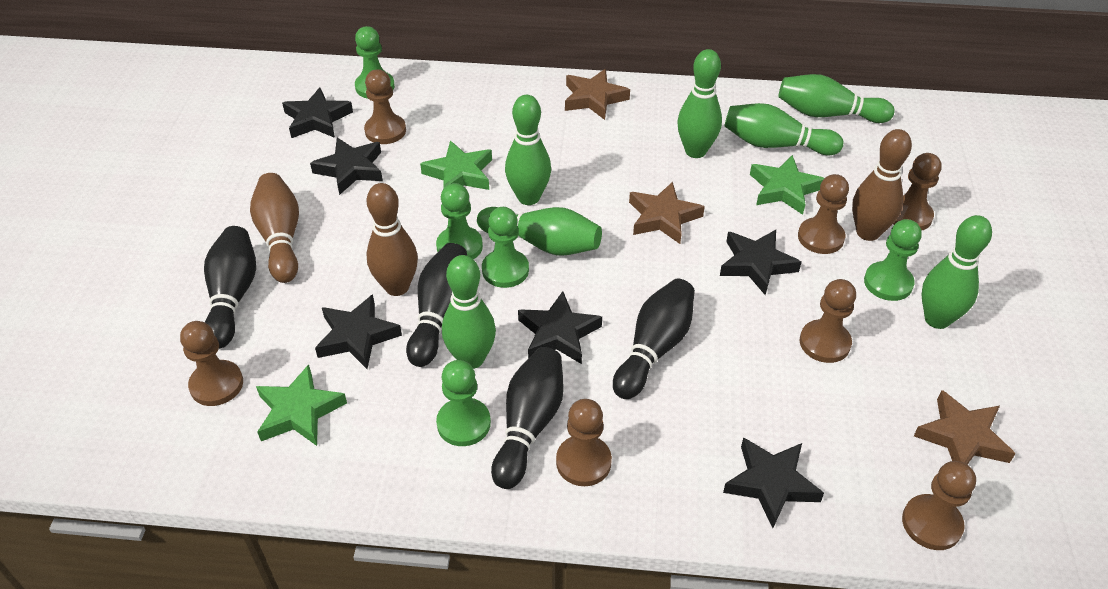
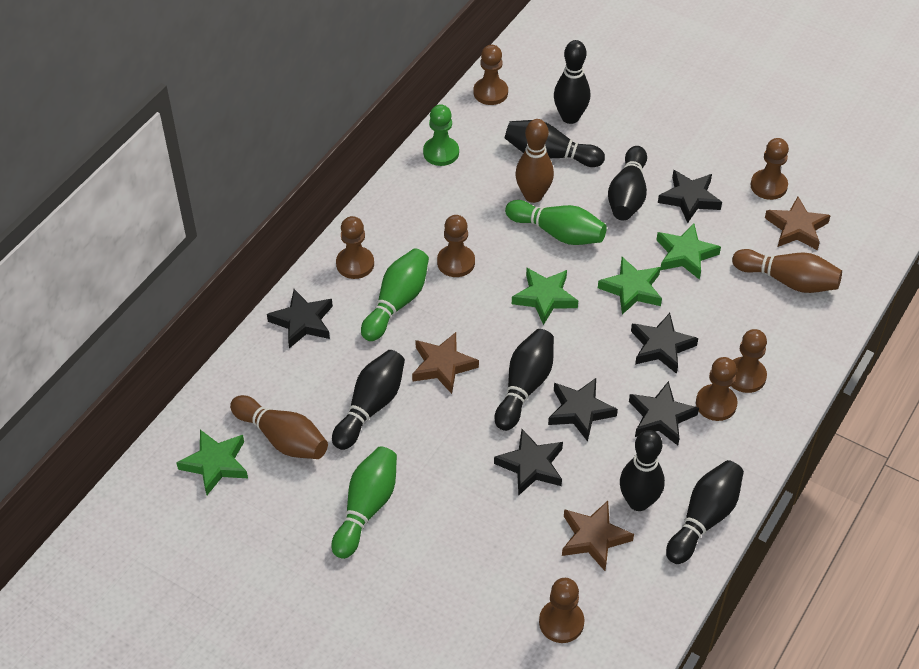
black bowling pin: 4 -> 7
green bowling pin: 7 -> 3
green pawn: 5 -> 1
green star: 3 -> 4

